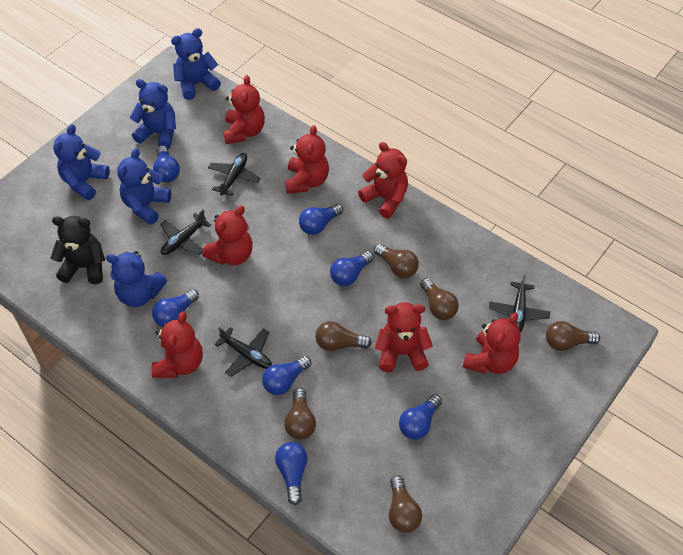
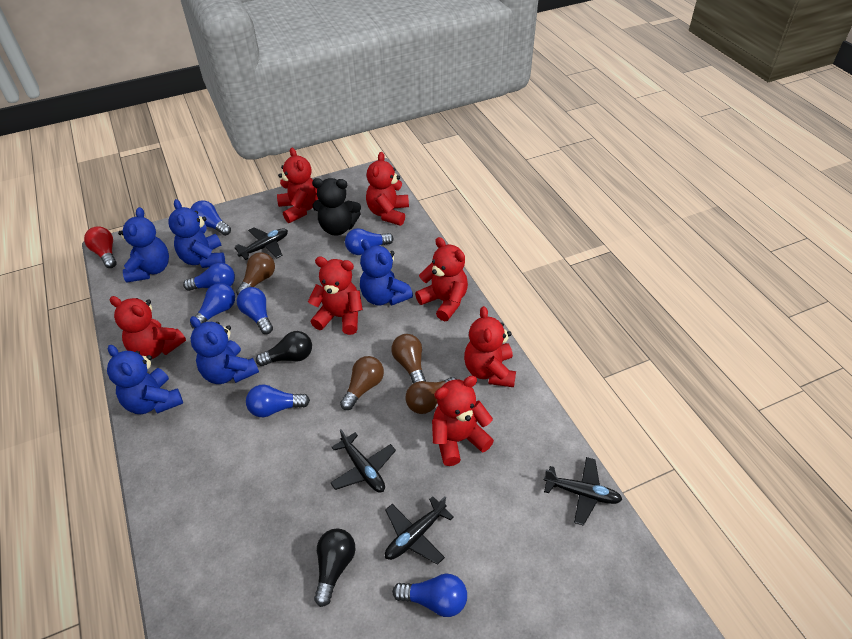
black light bulb: 0 -> 2
brown light bulb: 6 -> 4
red light bulb: 0 -> 1

